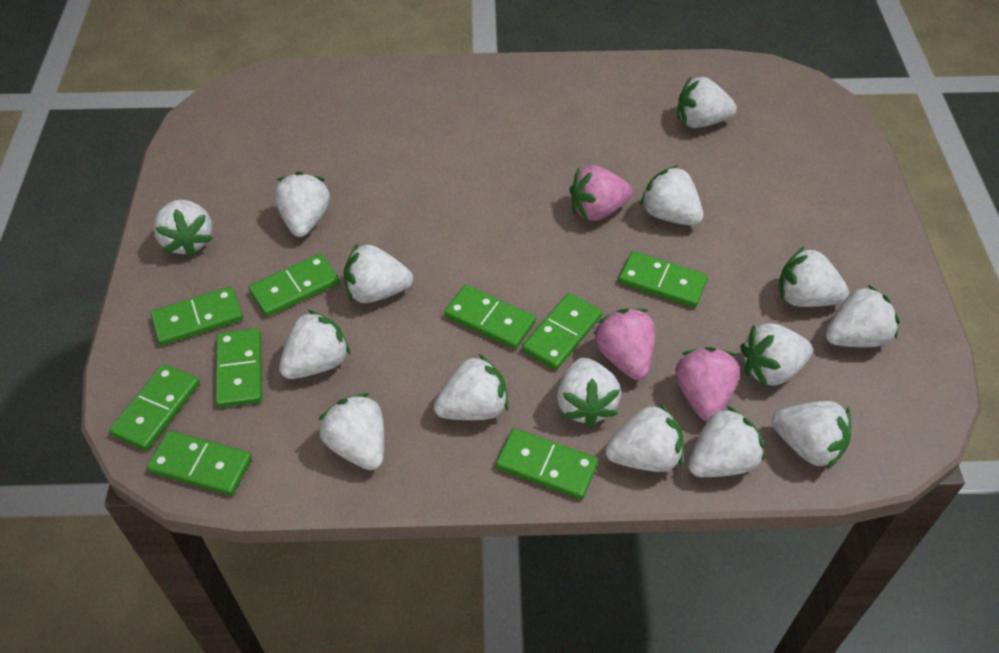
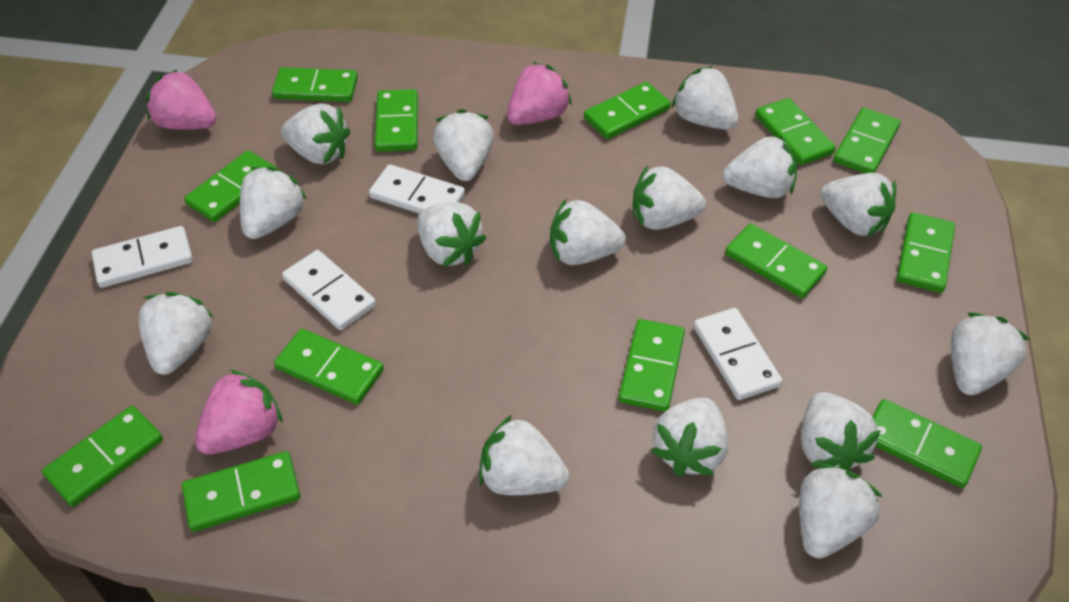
green domino: 9 -> 13
white domino: 0 -> 4

